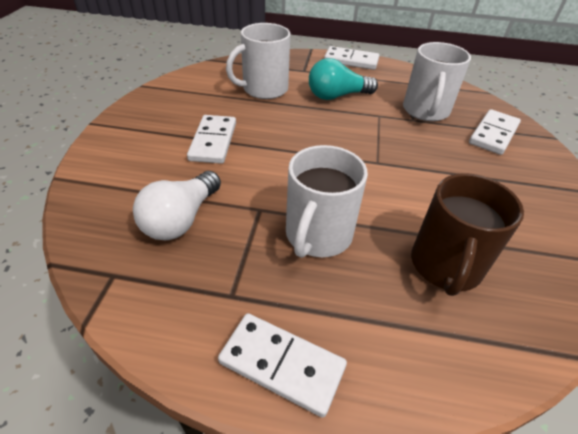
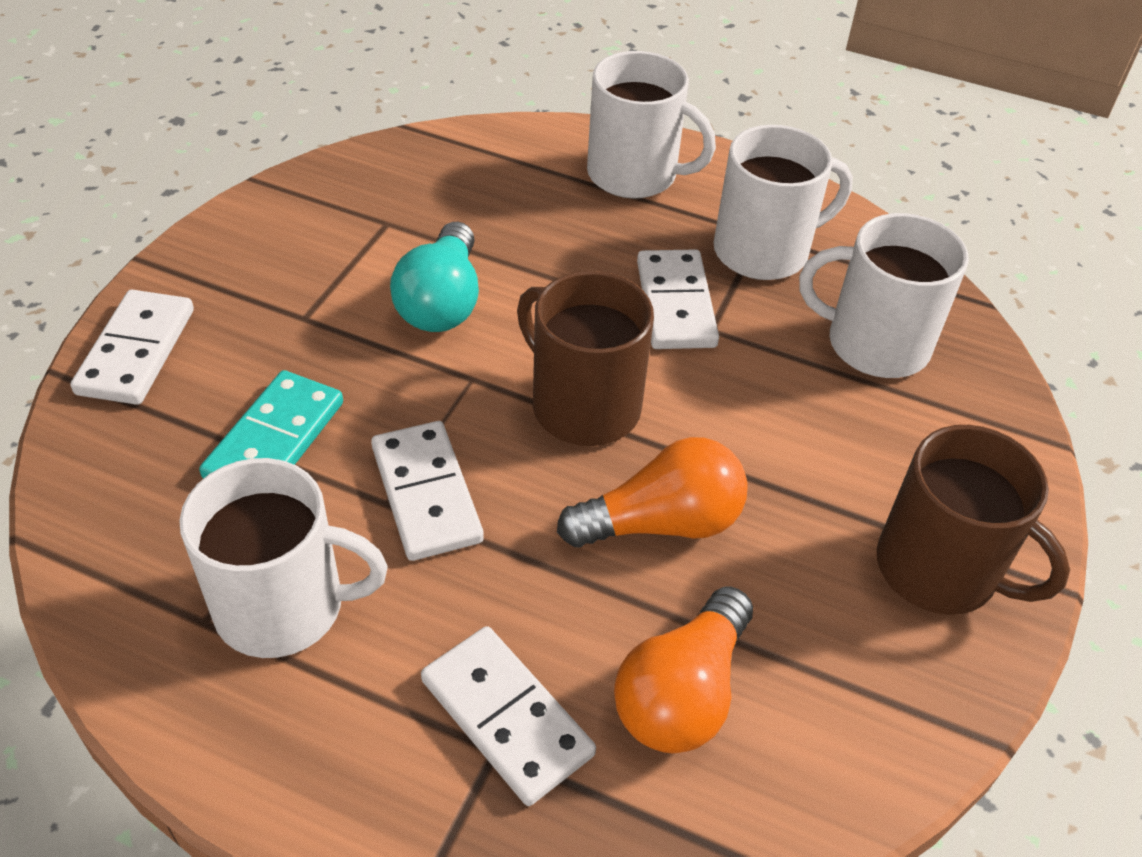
brown mug: 1 -> 2
orange light bulb: 0 -> 2
turquoise domino: 0 -> 1
white light bulb: 1 -> 0
white mug: 3 -> 4

